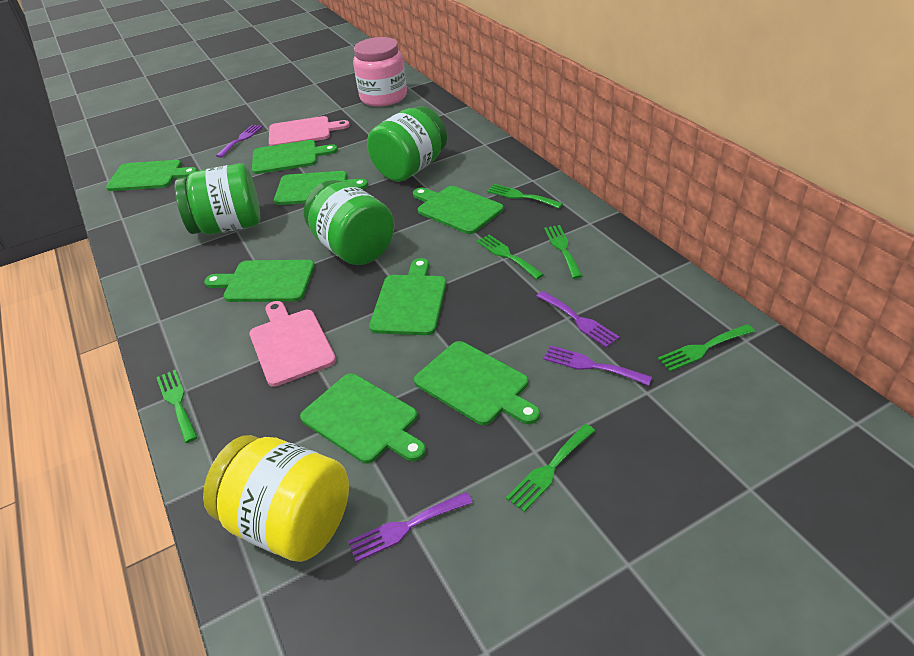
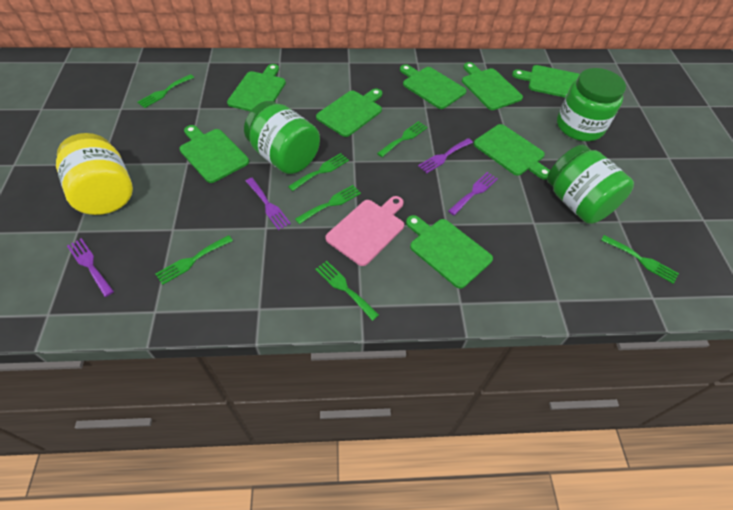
green fork: 6 -> 7
pink cutting board: 2 -> 1
pink jar: 1 -> 0

